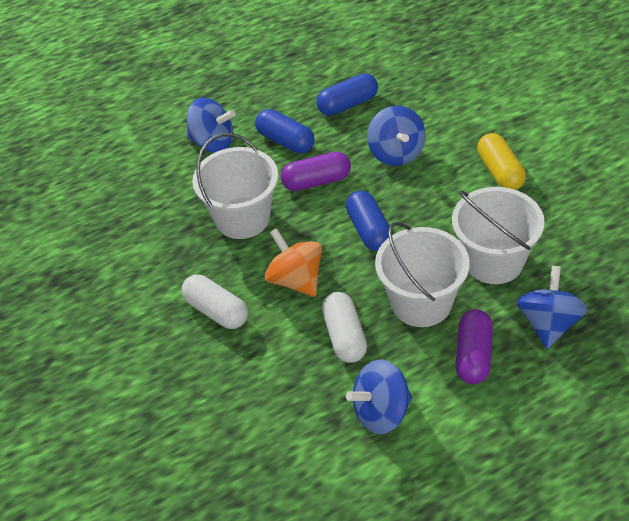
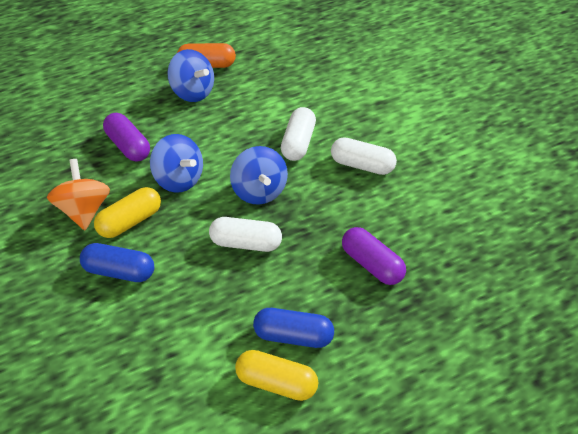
blue capsule: 3 -> 2
blue spinning top: 4 -> 3
orange capsule: 0 -> 1
white bucket: 3 -> 0
white capsule: 2 -> 3
yellow capsule: 1 -> 2

